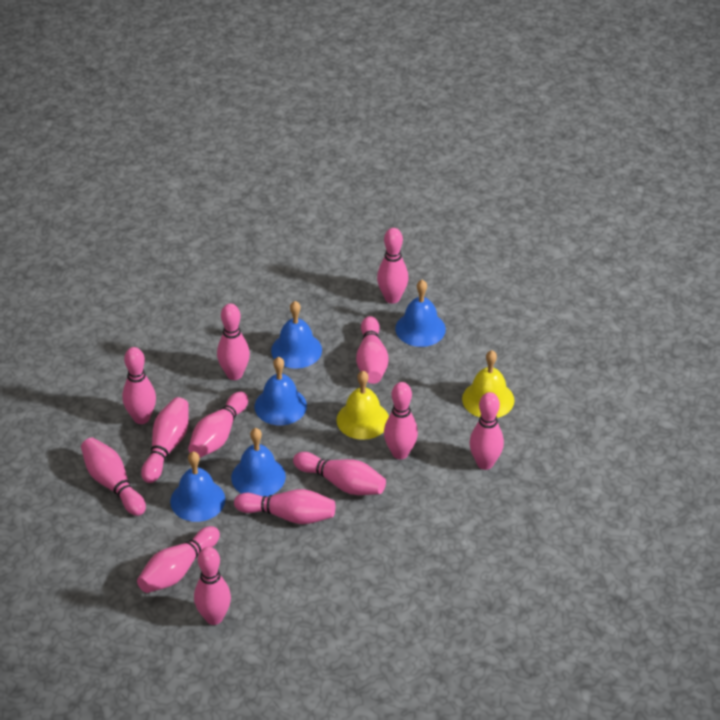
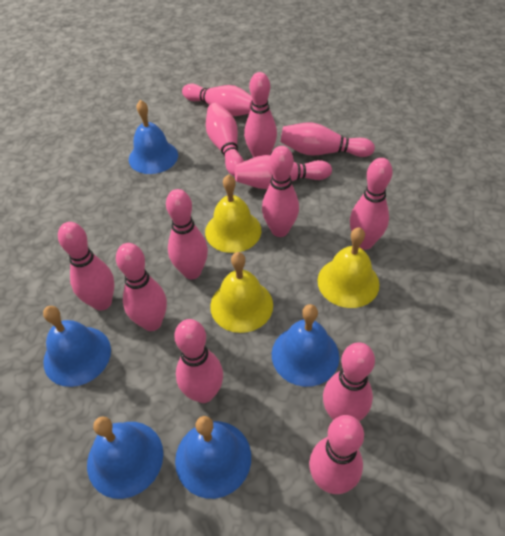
yellow bell: 2 -> 3

